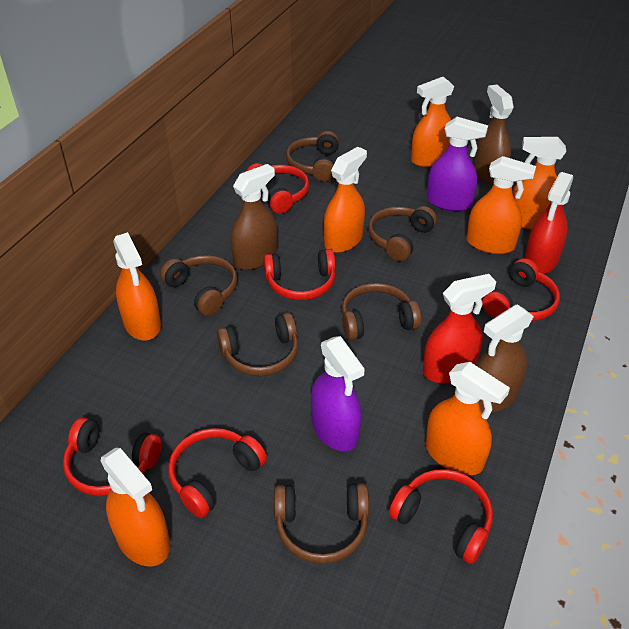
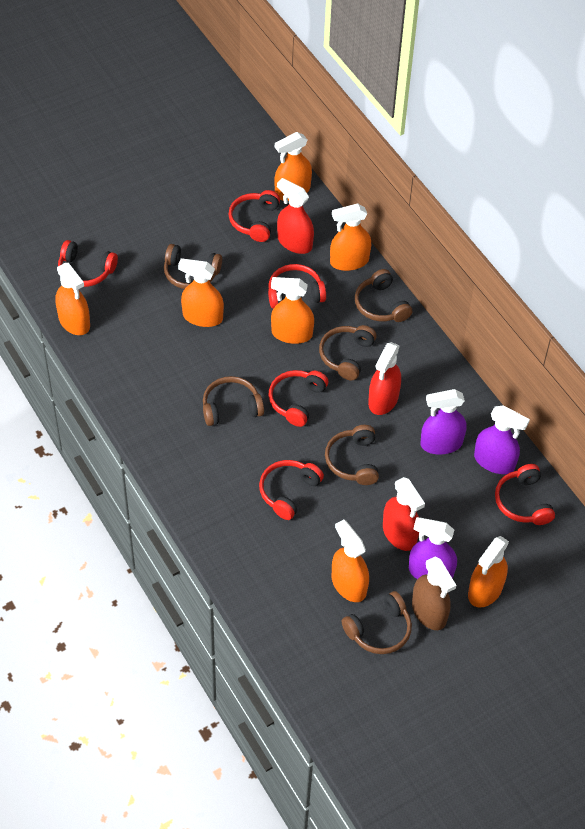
brown spray bottle: 3 -> 1
purple spray bottle: 2 -> 3
red spray bottle: 2 -> 3

